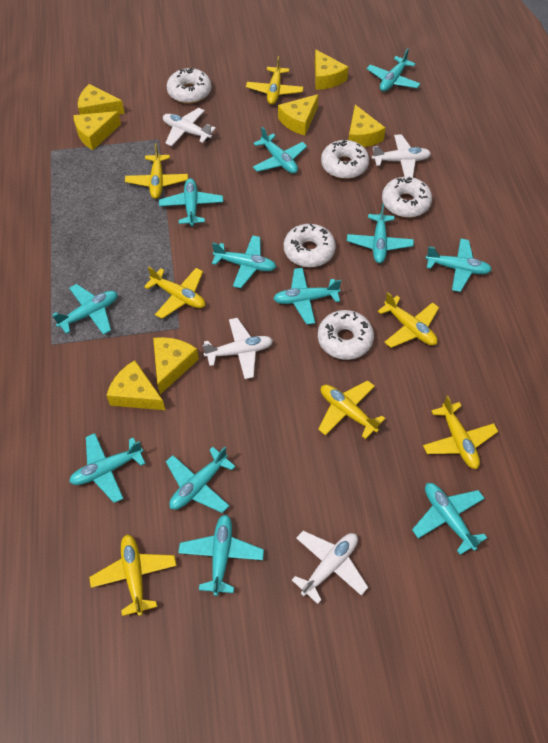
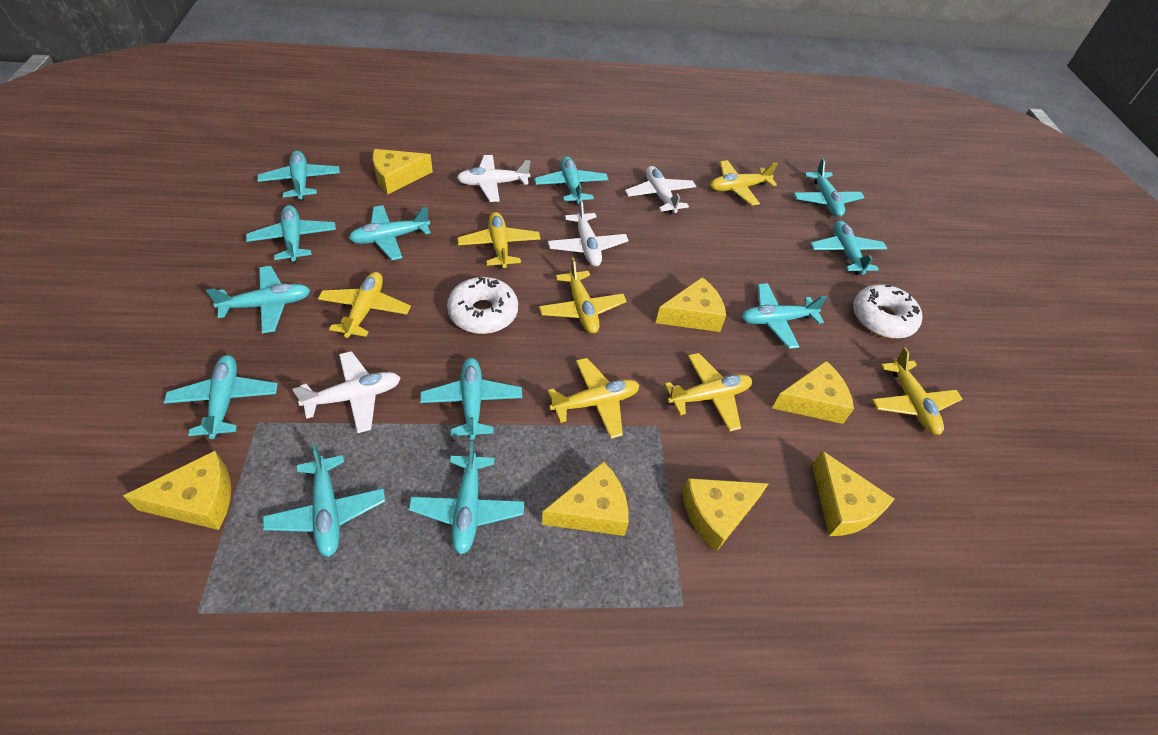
white donut: 5 -> 2

